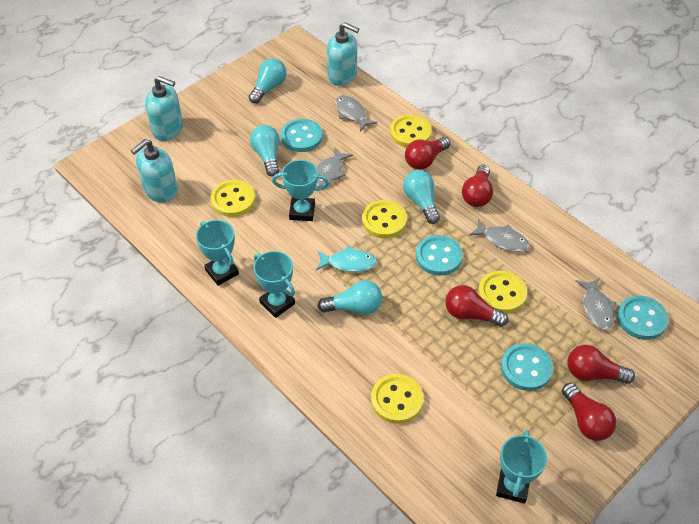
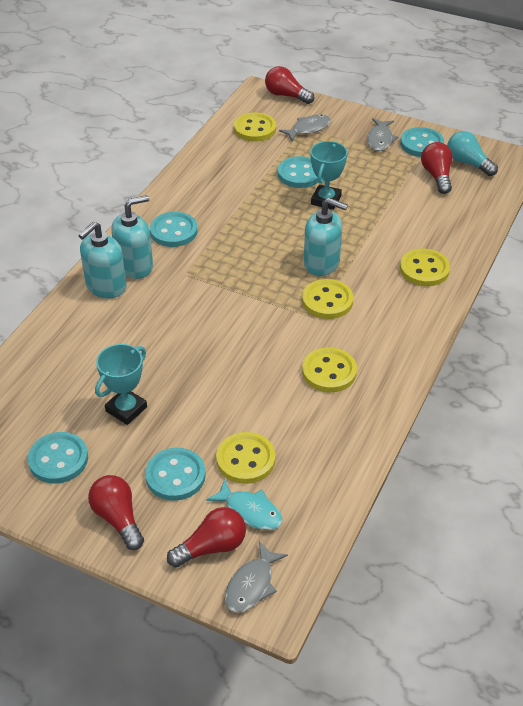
grey fish: 4 -> 3
red light bulb: 5 -> 4
turquoise button: 4 -> 5
turquoise light bulb: 4 -> 1
turquoise trophy: 4 -> 2

